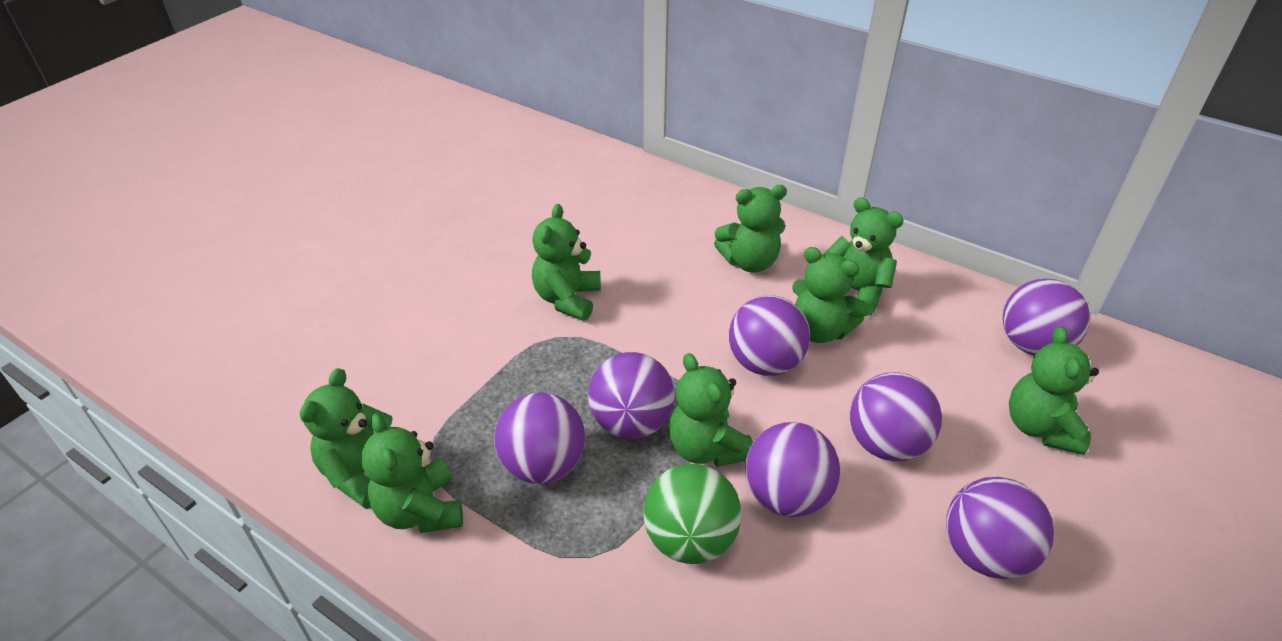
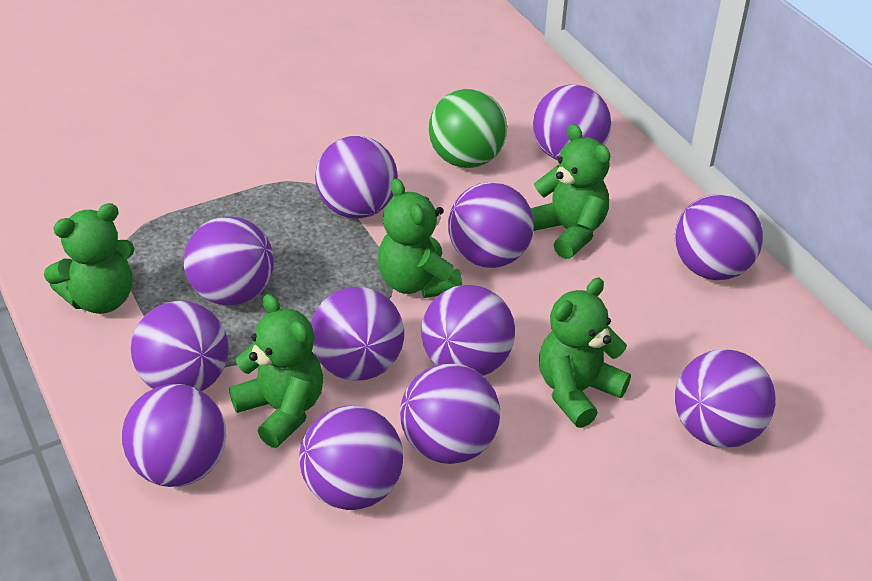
green teddy bear: 8 -> 5
purple ball: 7 -> 12

